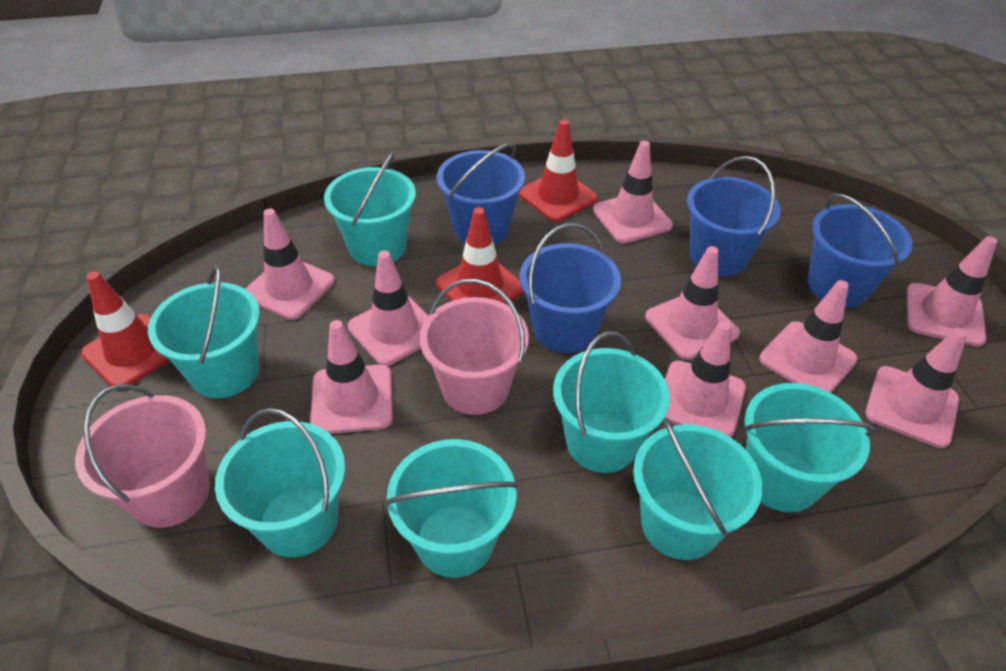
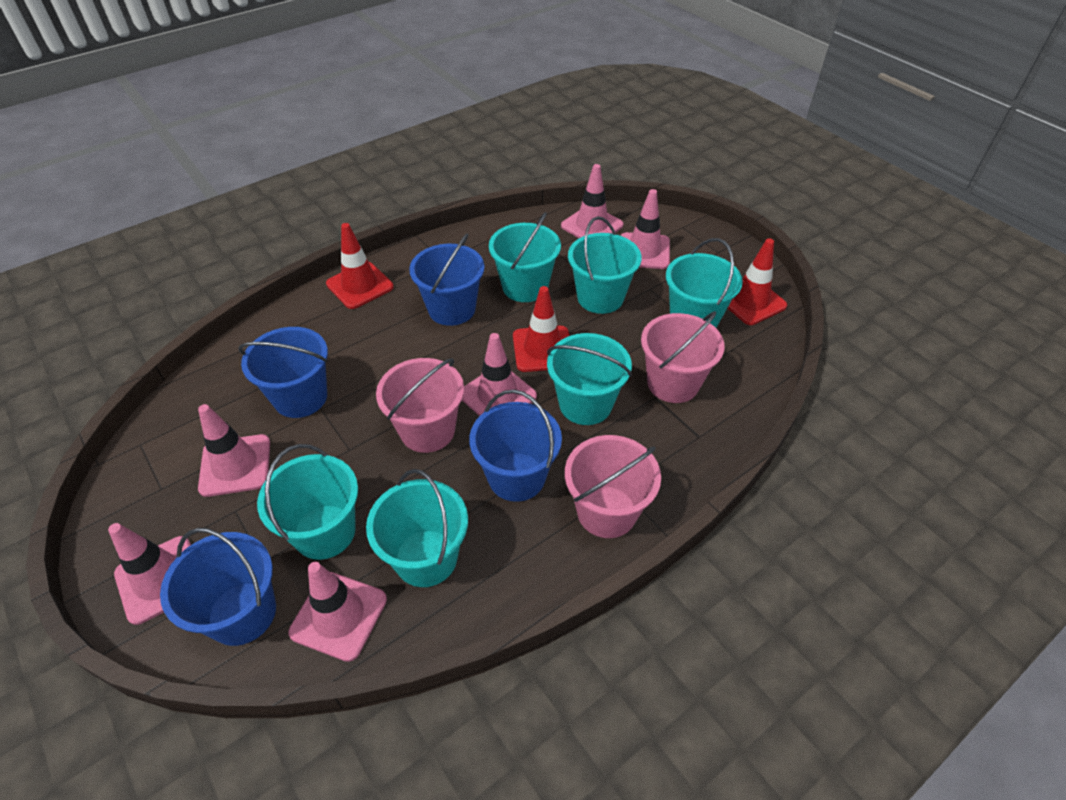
pink bucket: 2 -> 3
pink traffic cone: 9 -> 6
turquoise bucket: 7 -> 6

